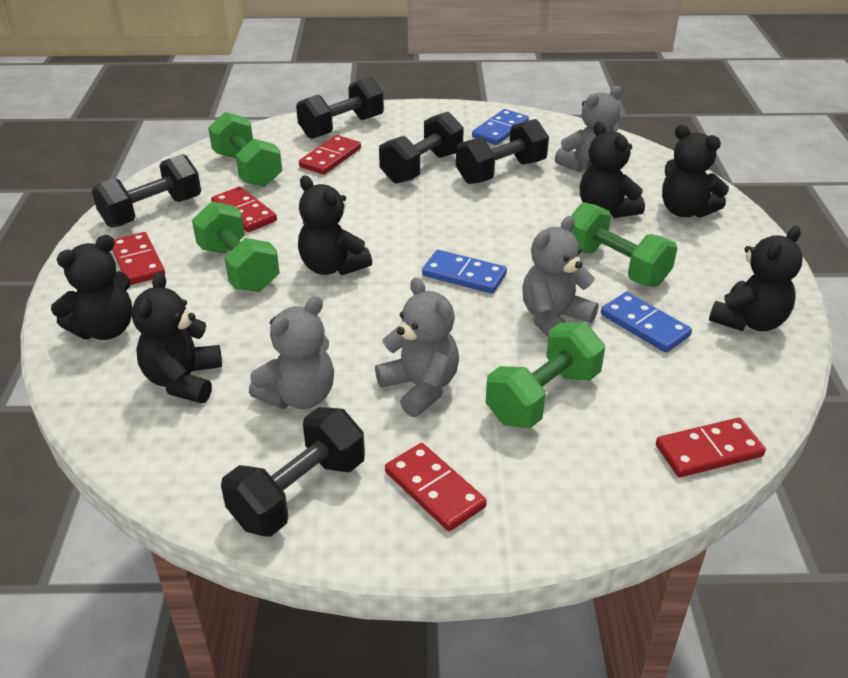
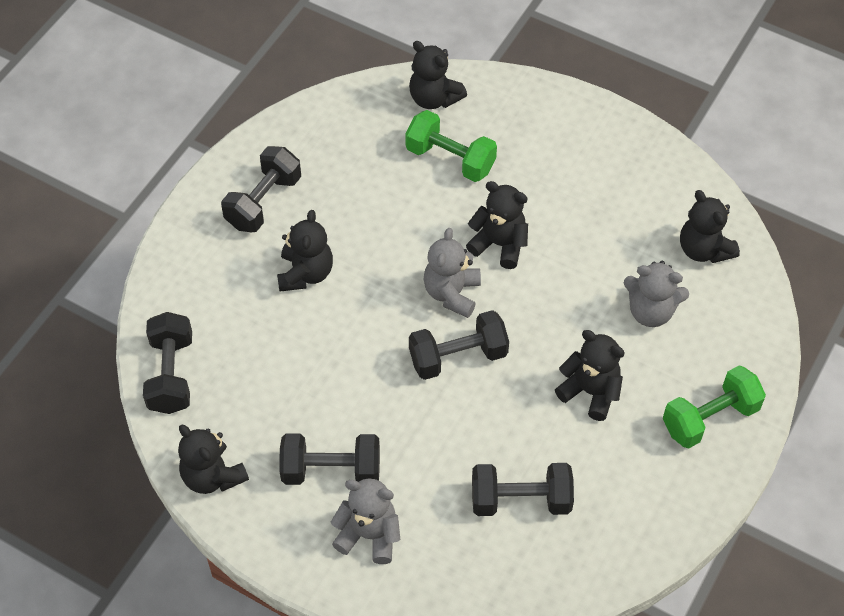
blue domino: 3 -> 0
green dumbbell: 4 -> 2
grey teddy bear: 4 -> 3
red domino: 5 -> 0

